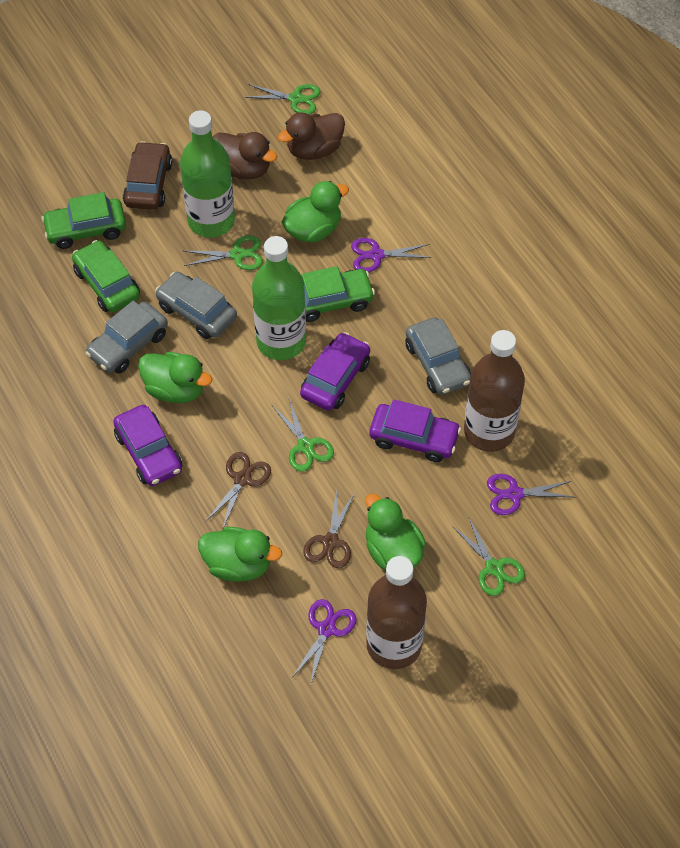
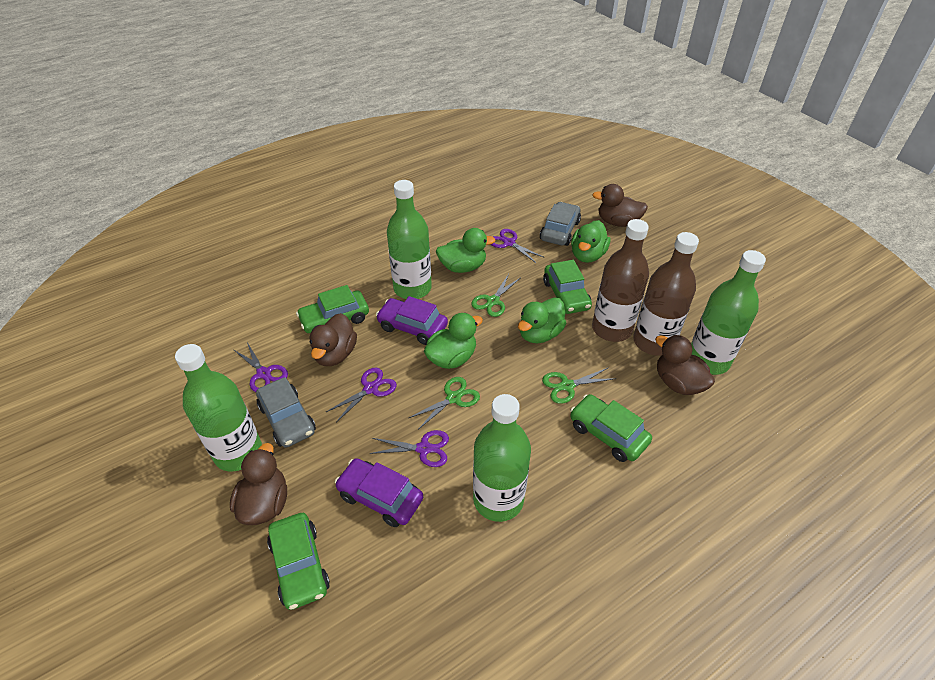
brown car: 1 -> 0
brown duck: 2 -> 4
brown scissors: 2 -> 0
green bottle: 2 -> 4
green car: 3 -> 4
green scissors: 4 -> 3
grey car: 3 -> 2
purple car: 3 -> 2
purple scissors: 3 -> 4

